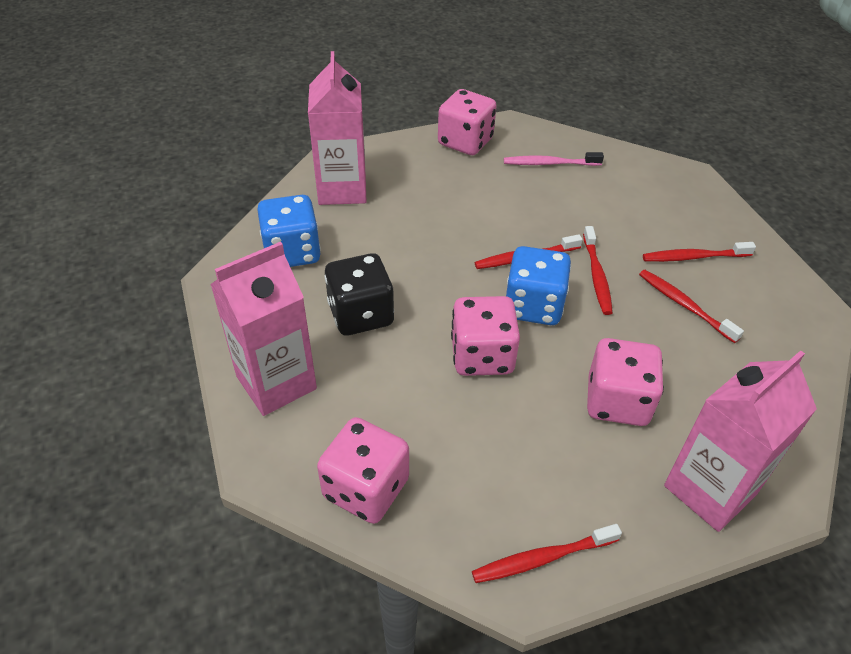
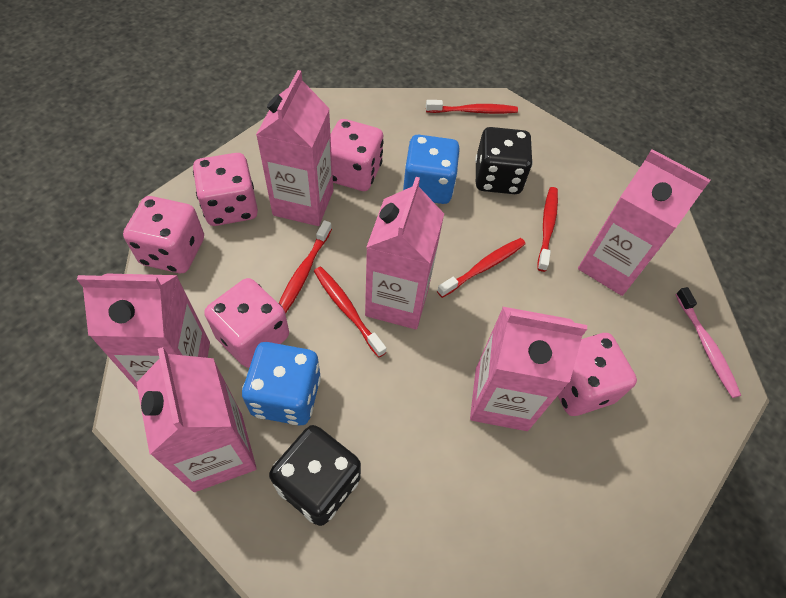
black dice: 1 -> 2
pink carton: 3 -> 6
pink dice: 4 -> 5

